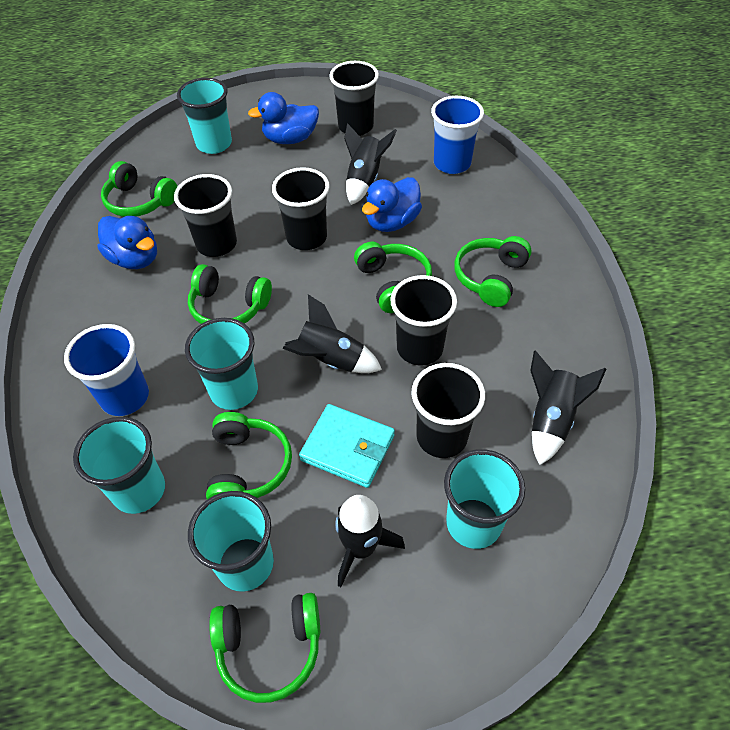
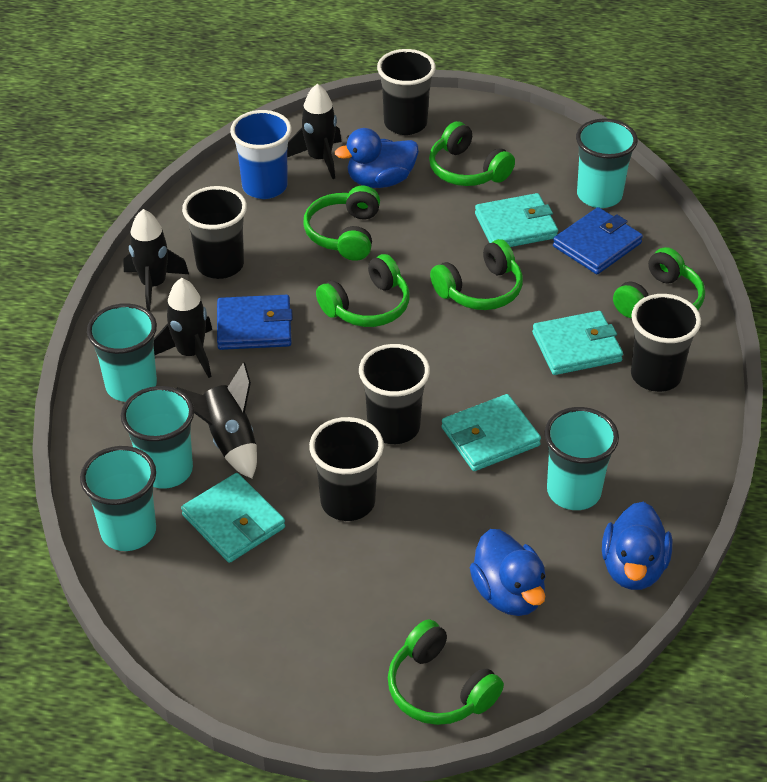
blue cup: 2 -> 1
blue wallet: 0 -> 2
turquoise wallet: 1 -> 4

